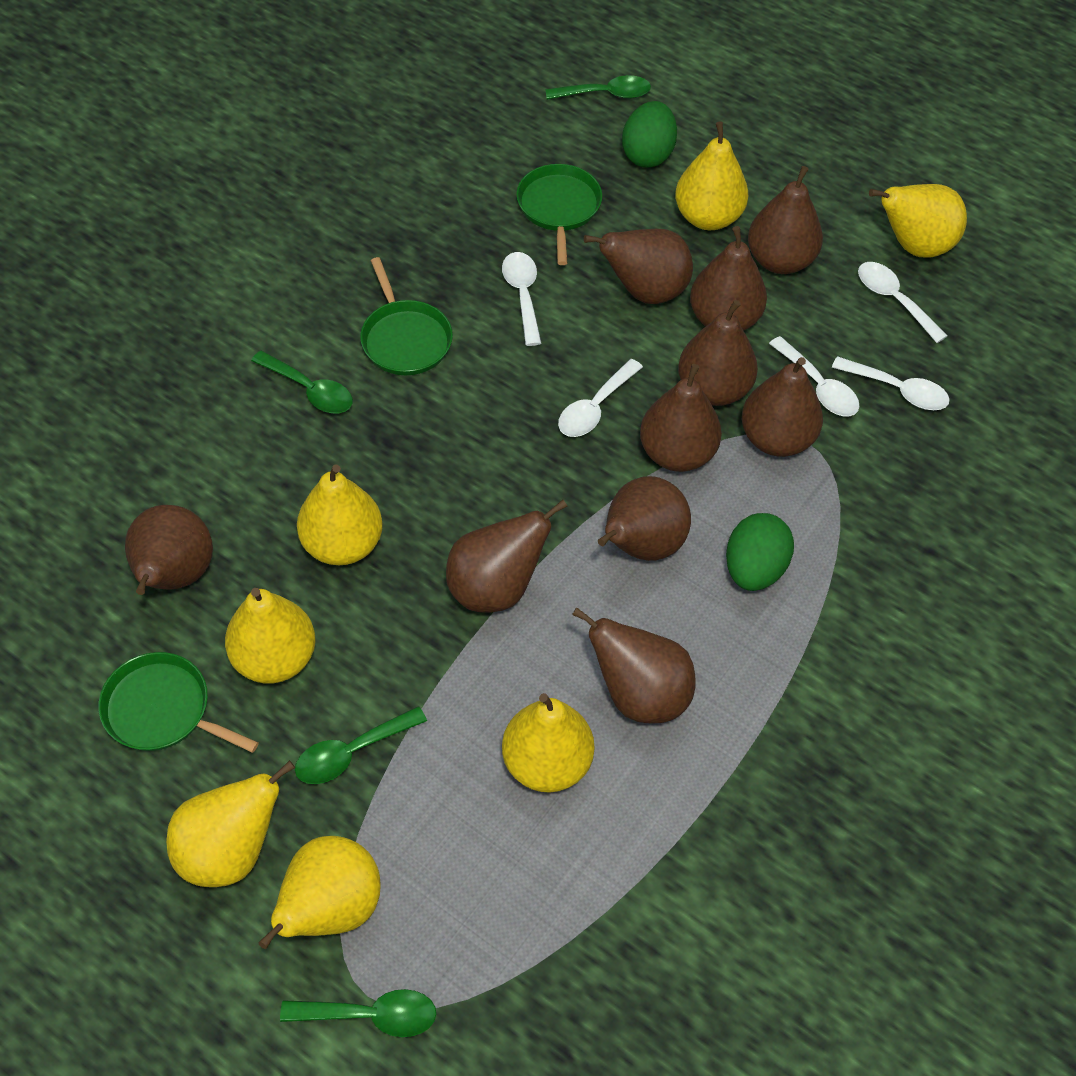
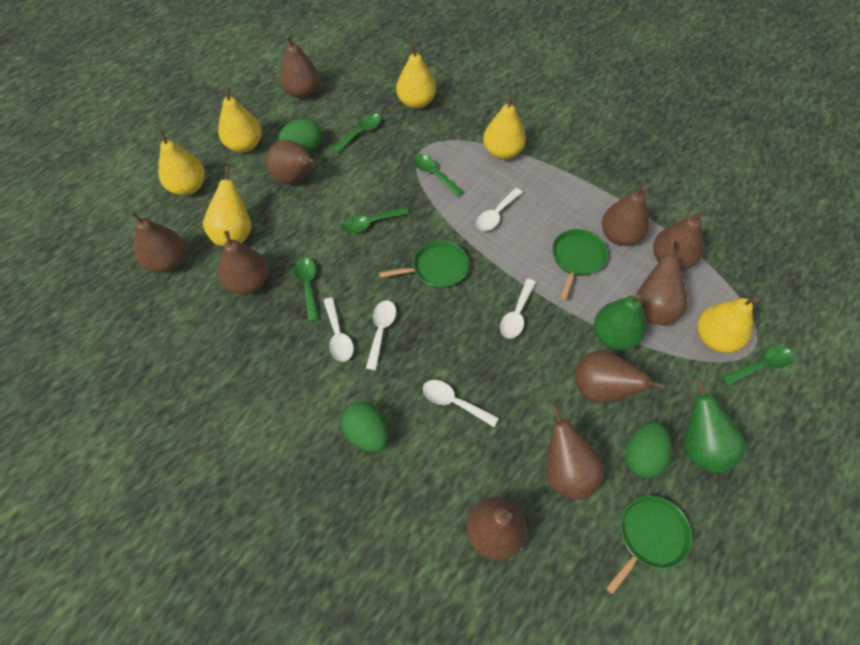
green egg: 2 -> 3
green pear: 0 -> 2
green spoon: 4 -> 5
yellow pear: 7 -> 6

